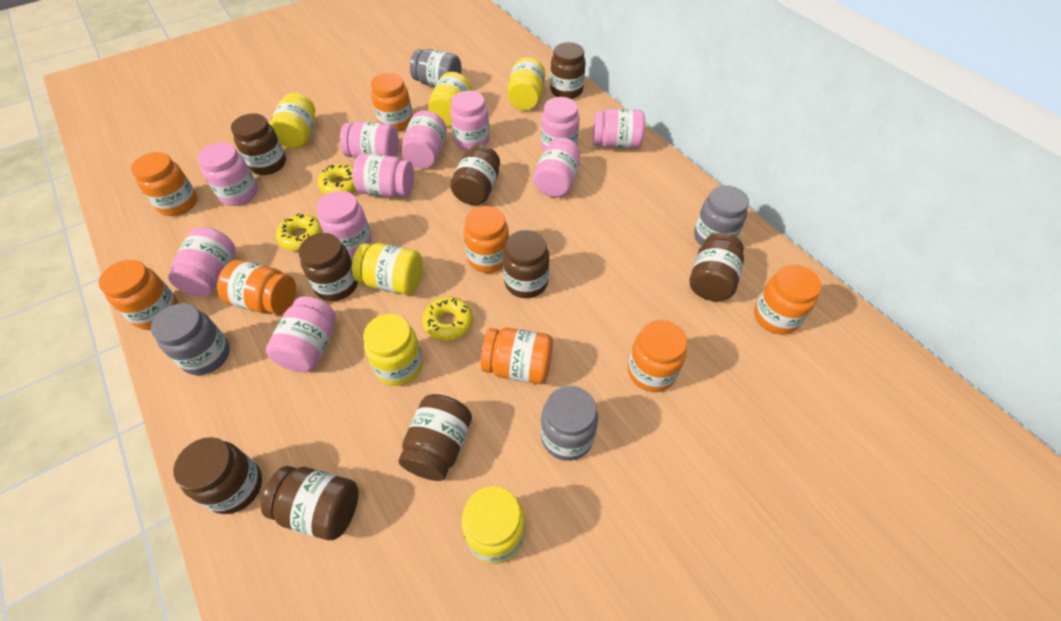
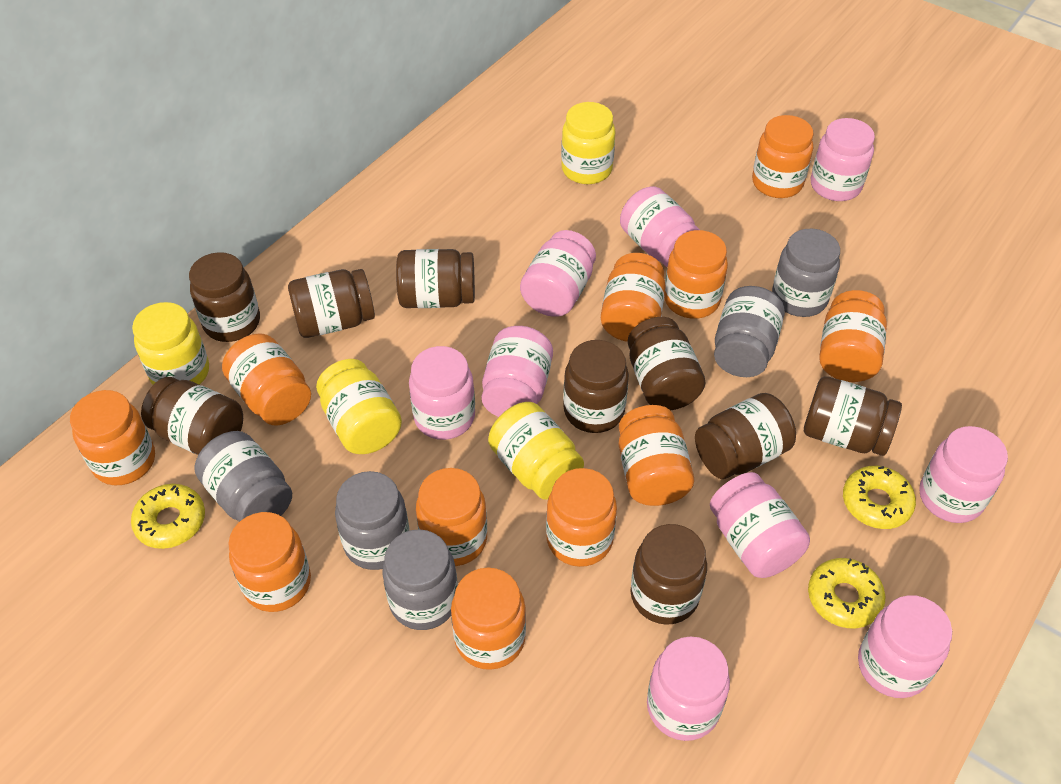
grey jar: 4 -> 5
orange jar: 8 -> 11
pink jar: 11 -> 9
yellow jar: 6 -> 4

